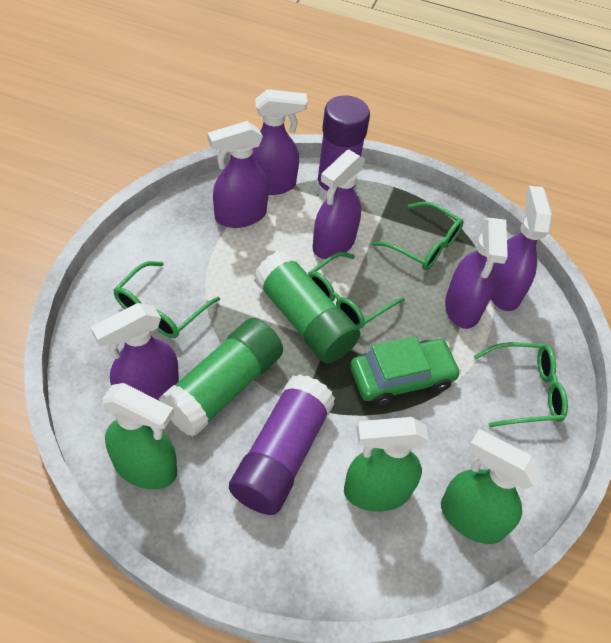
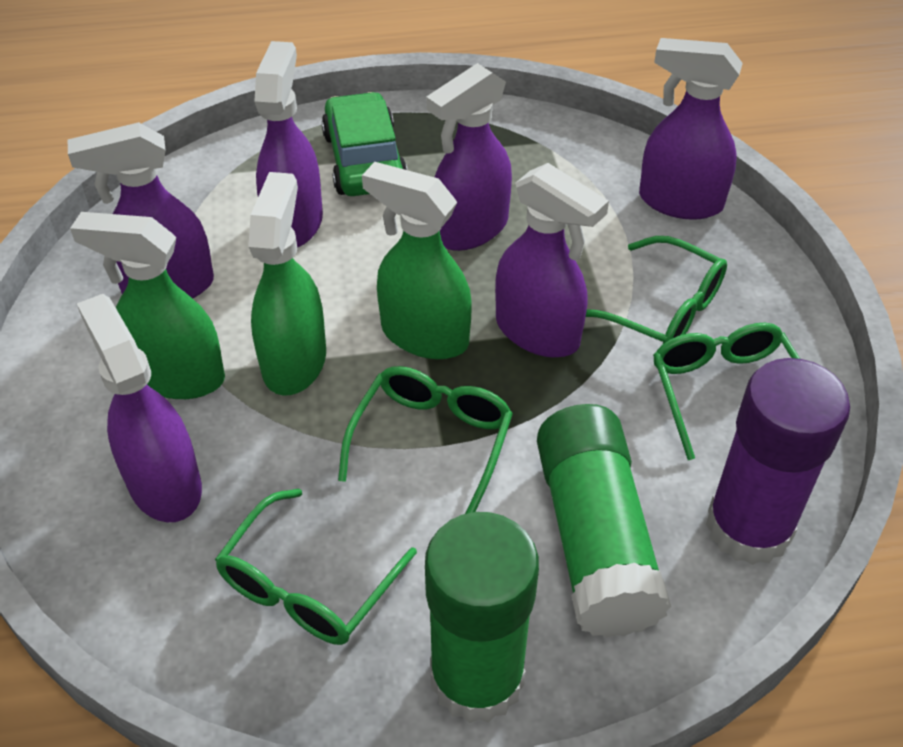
purple glue stick: 2 -> 1

